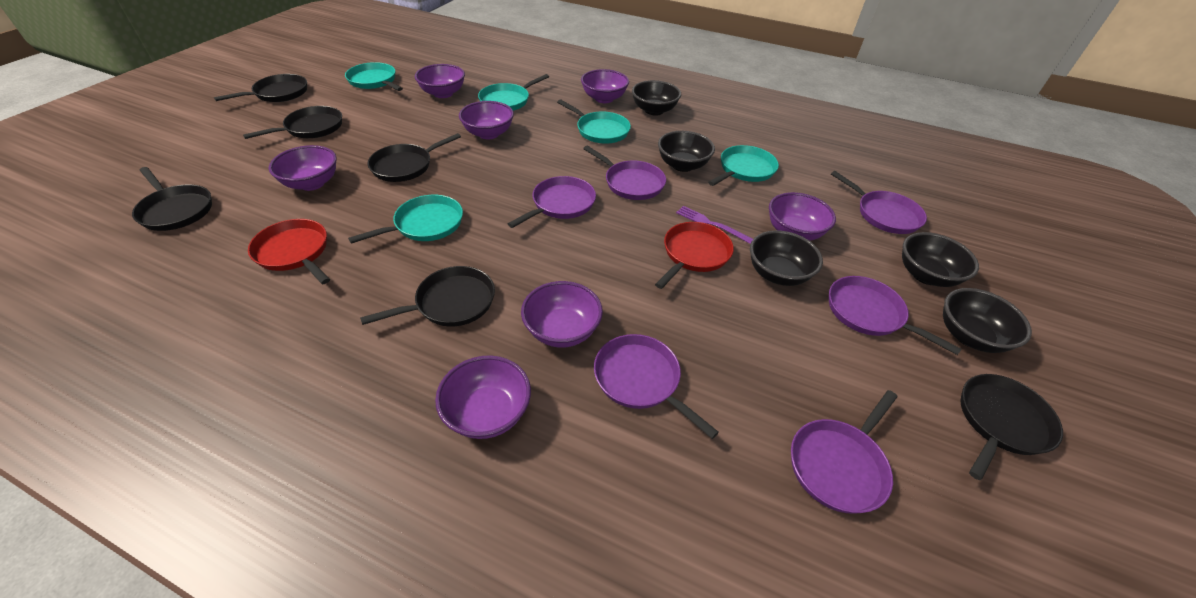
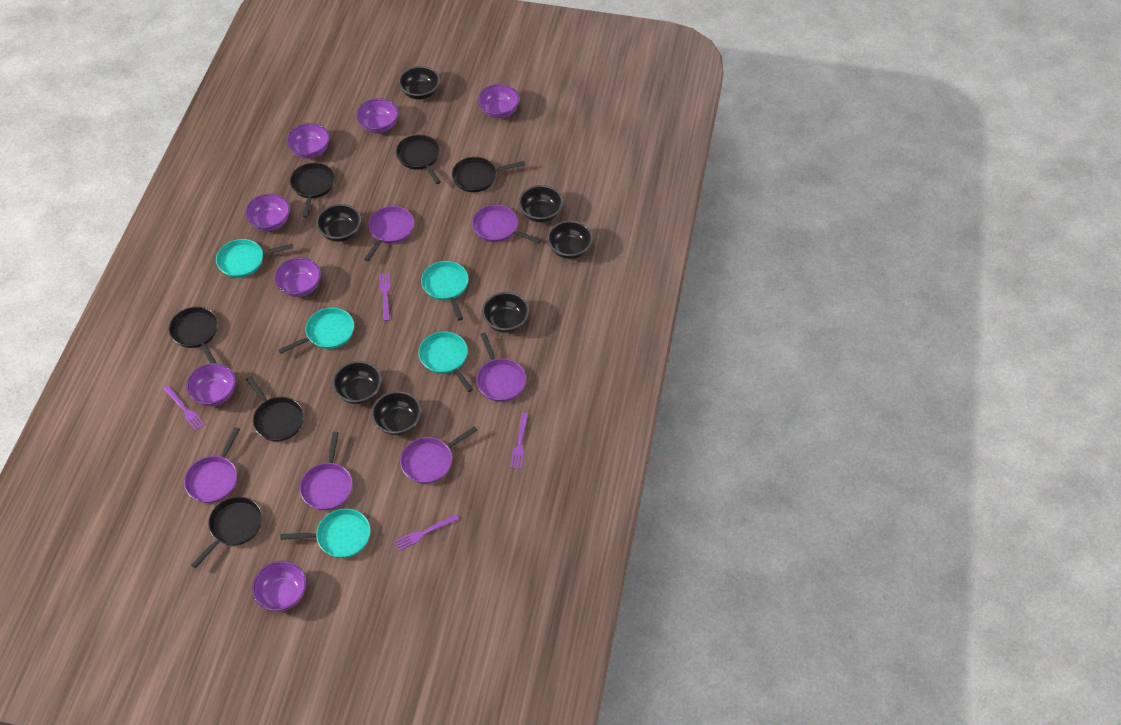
black bowl: 5 -> 7
purple fork: 1 -> 4
red pan: 2 -> 0

